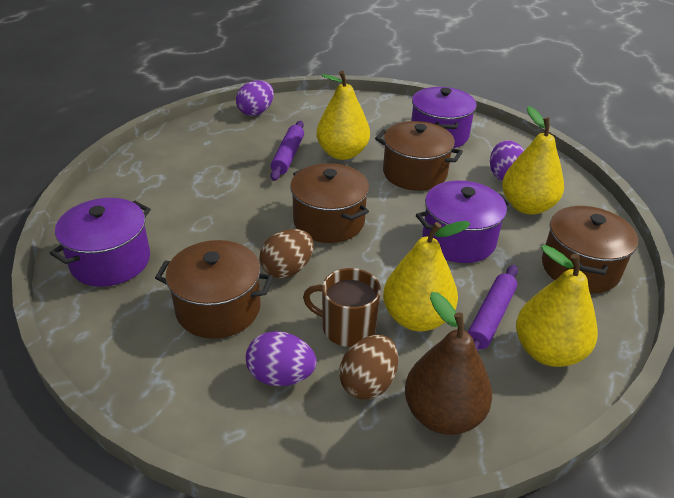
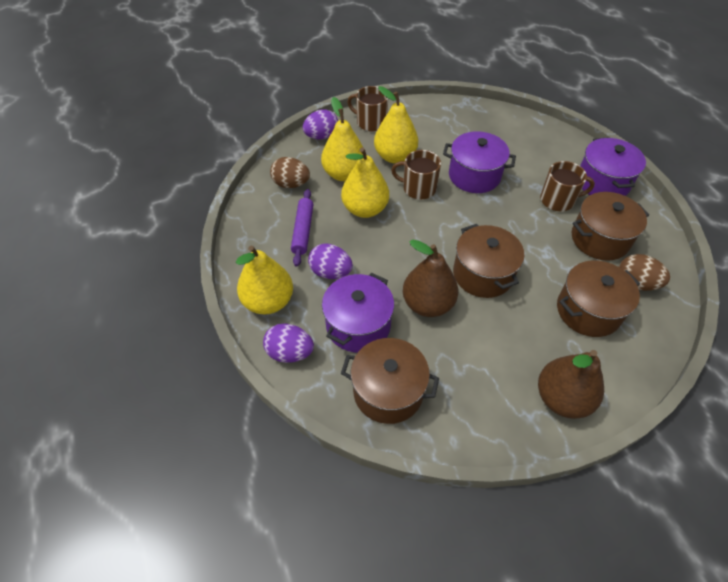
brown mug: 1 -> 3
brown pear: 1 -> 2
purple rolling pin: 2 -> 1

